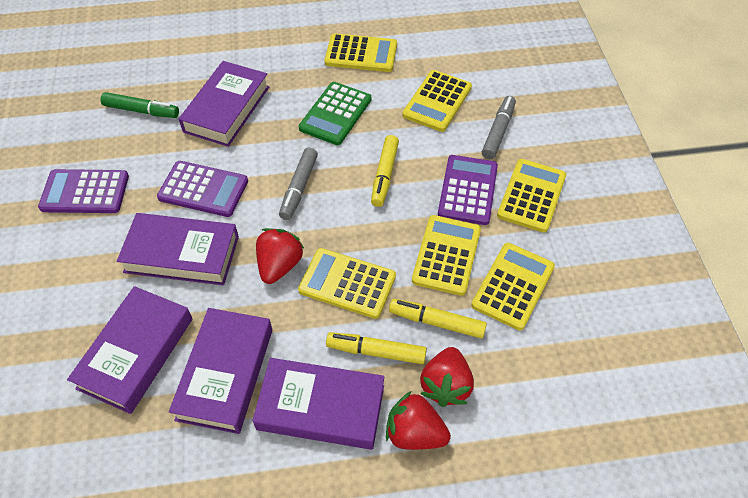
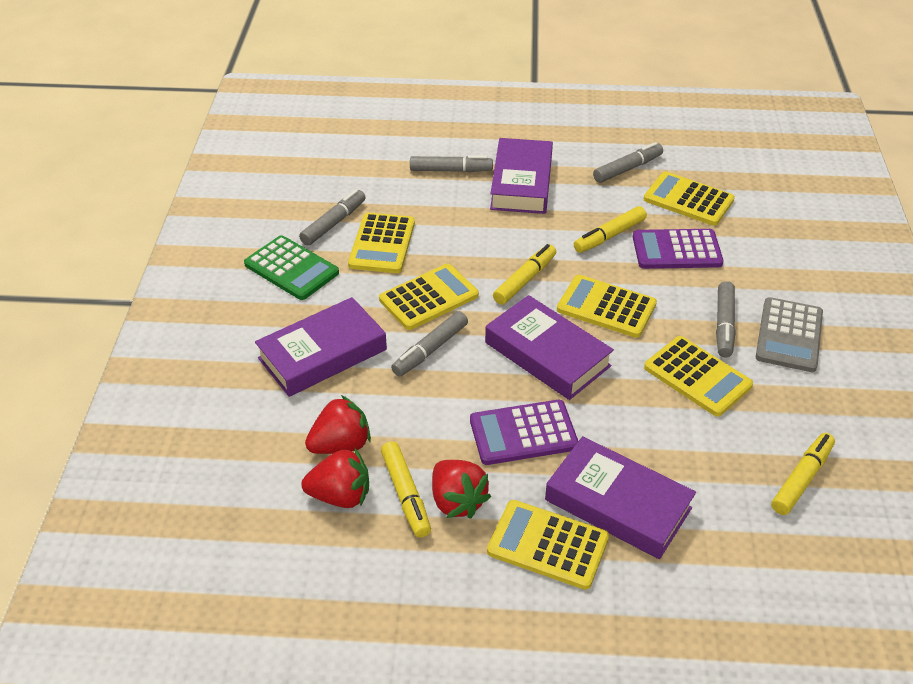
green marker: 1 -> 0
grey calculator: 0 -> 1
grey marker: 2 -> 5
purple book: 5 -> 4
purple calculator: 3 -> 2
yellow marker: 3 -> 4

